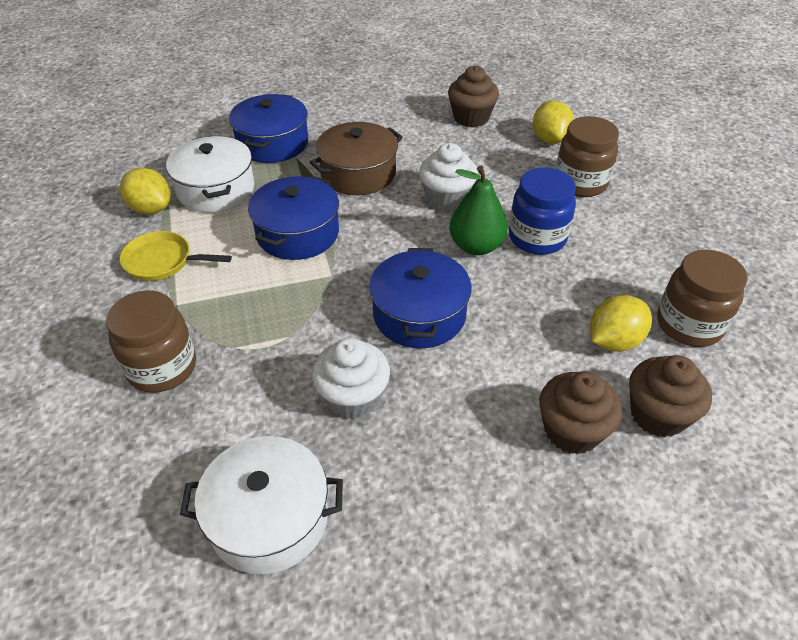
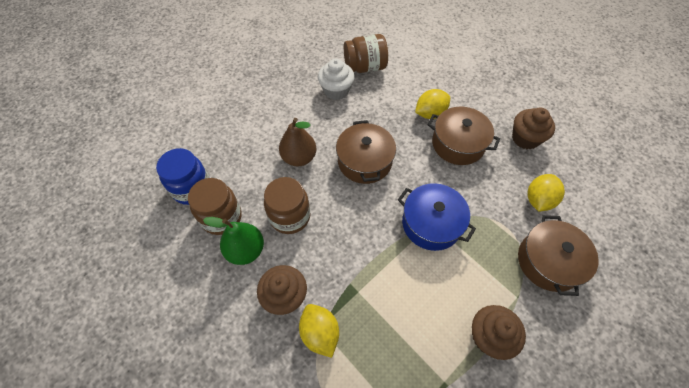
blue pot: 3 -> 1
brown pear: 0 -> 1
brown pot: 1 -> 3
white cupcake: 2 -> 1
white pot: 2 -> 0
yellow pan: 1 -> 0

